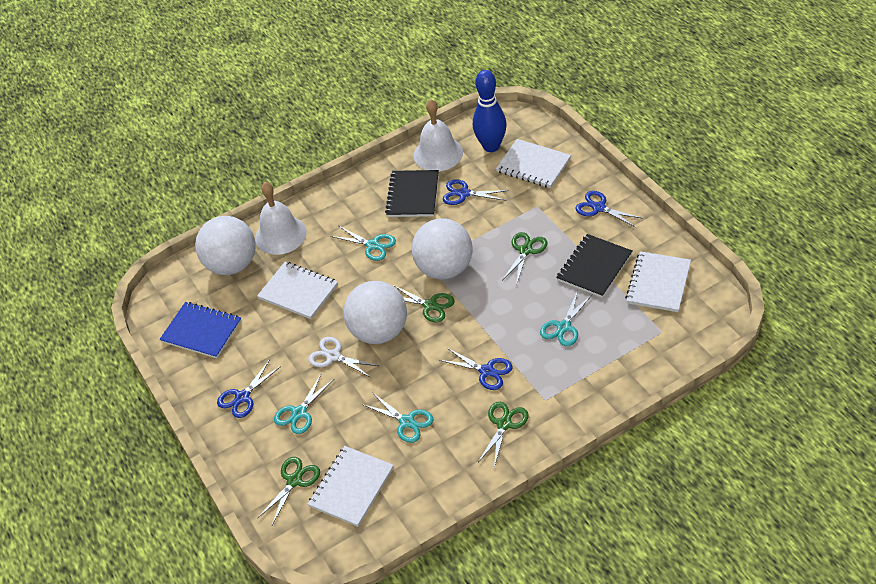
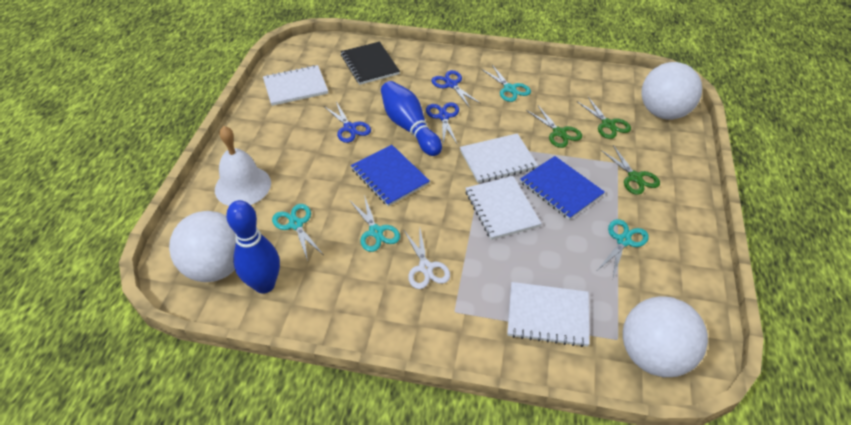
black notebook: 2 -> 1
blue bowling pin: 1 -> 2
blue notebook: 1 -> 2
blue scissors: 4 -> 3
green scissors: 4 -> 3
white bell: 2 -> 1

